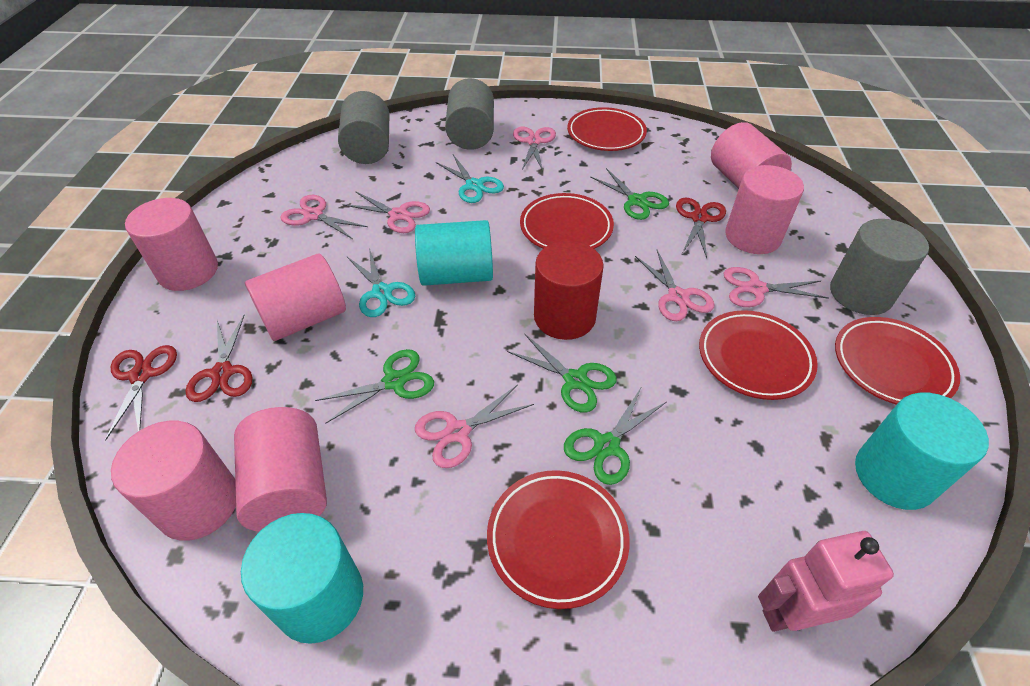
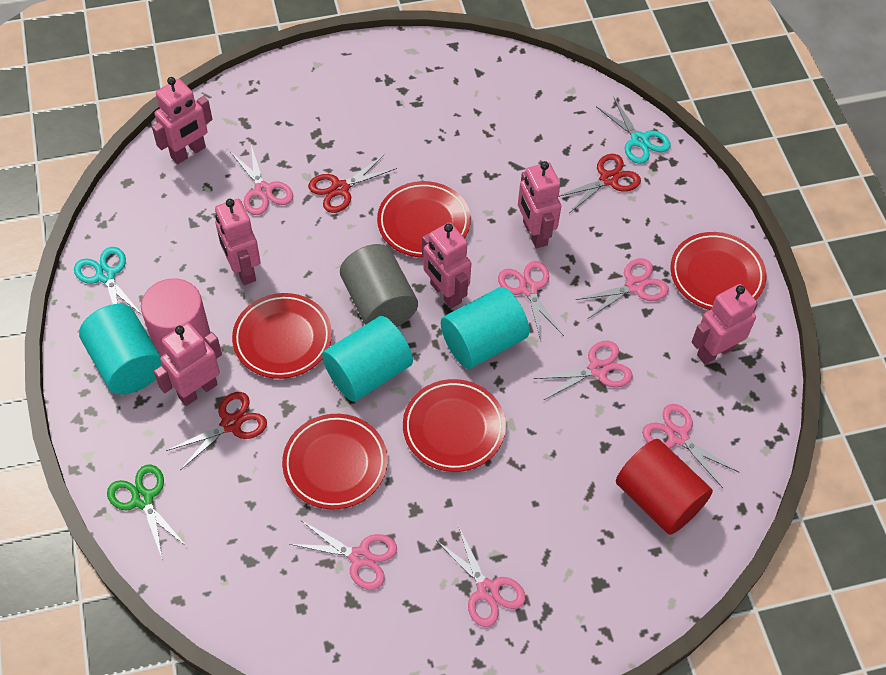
green scissors: 4 -> 1
grey cylinder: 3 -> 1
pink cylinder: 6 -> 1
pink robot: 1 -> 6
pink scissors: 6 -> 7

